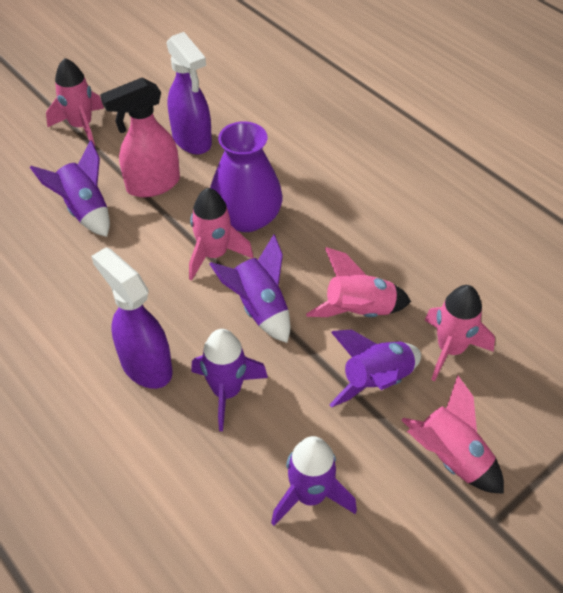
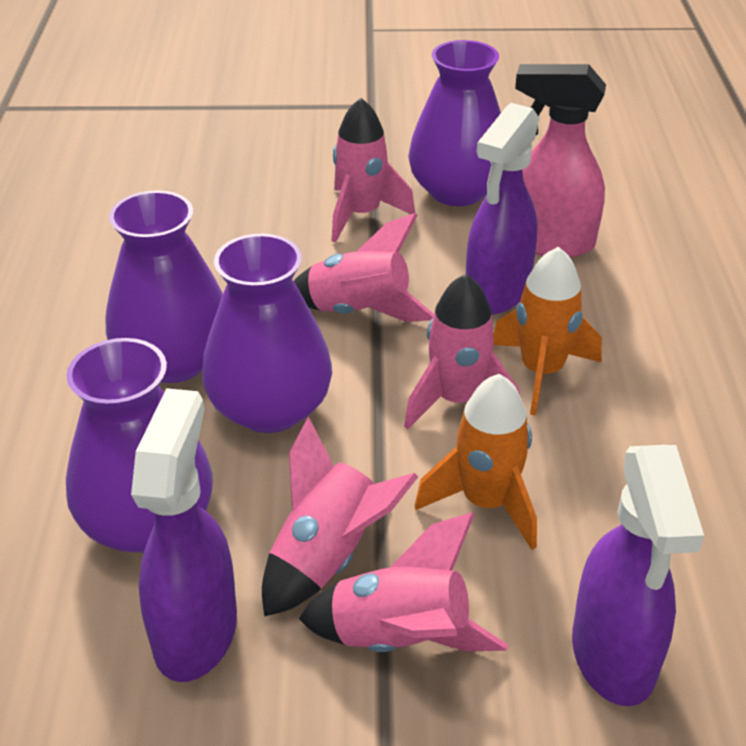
orange rocket: 0 -> 2
purple rocket: 5 -> 0
purple spray bottle: 2 -> 3
purple vase: 1 -> 4

